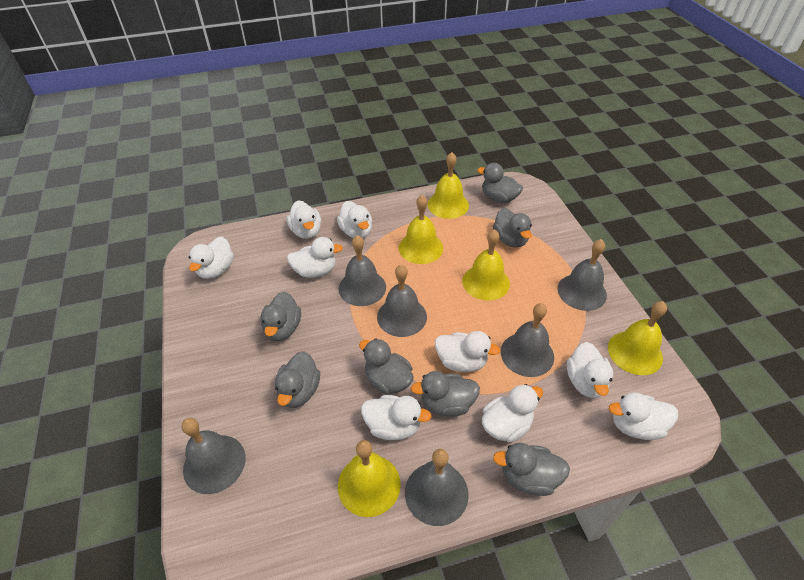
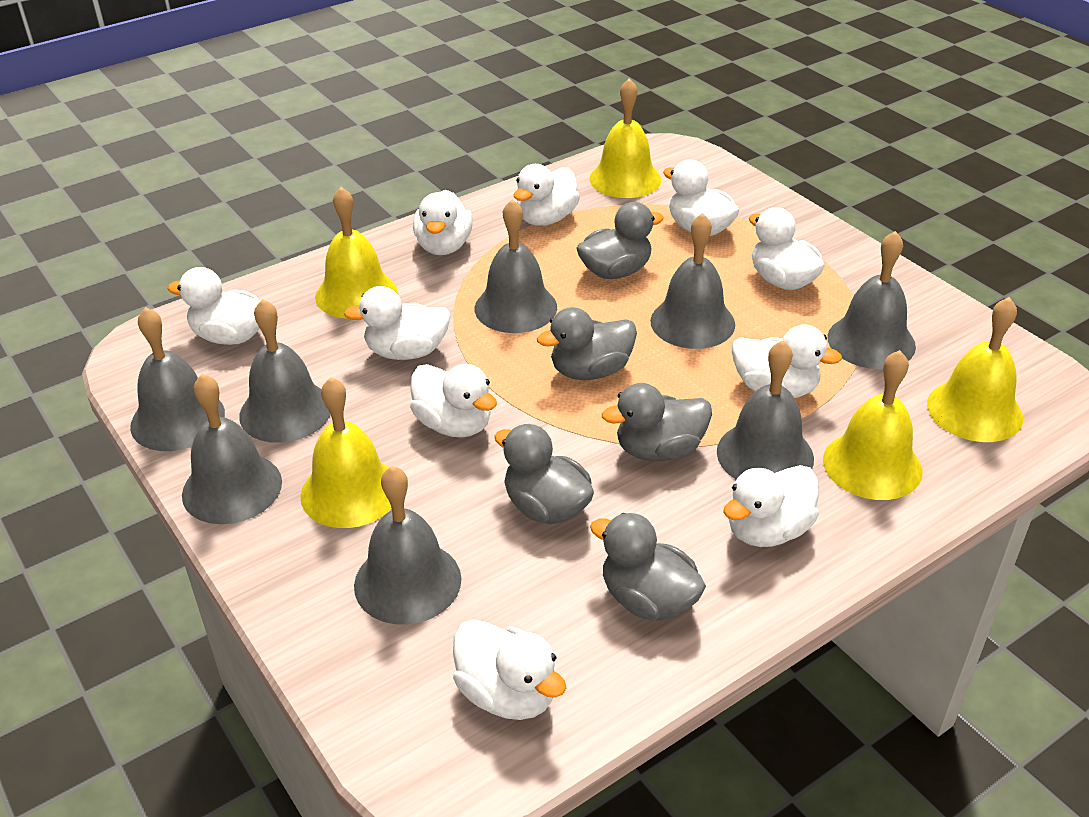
grey bell: 6 -> 8
grey duck: 7 -> 5
white duck: 9 -> 10

